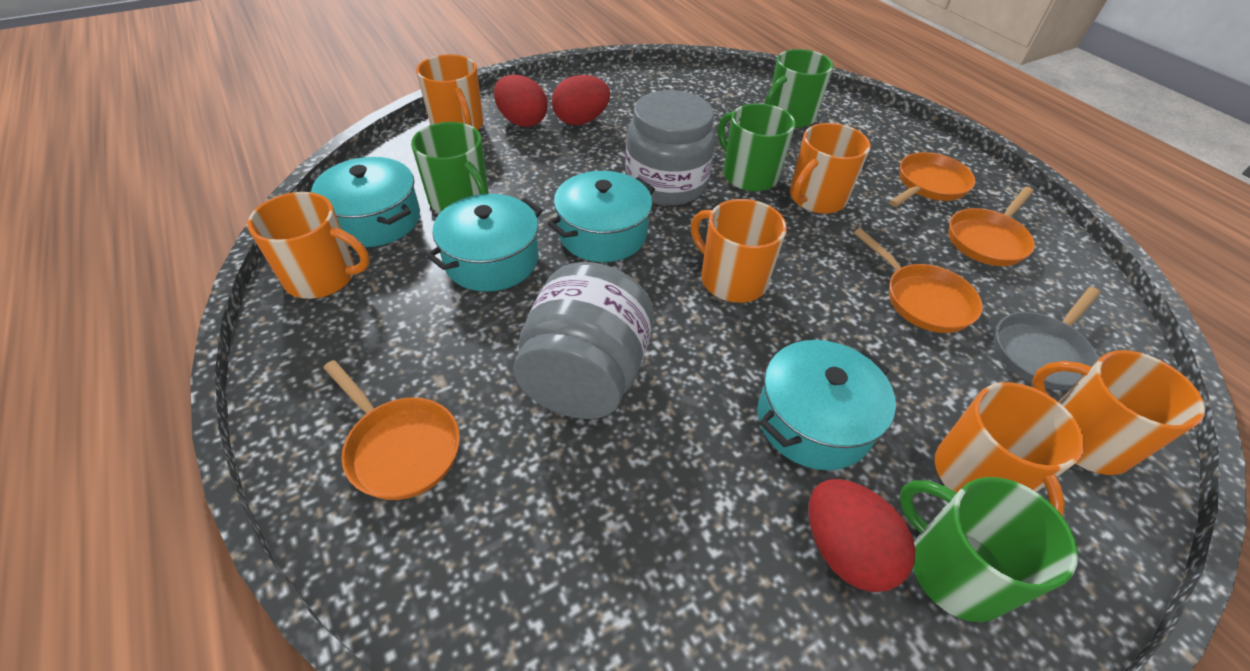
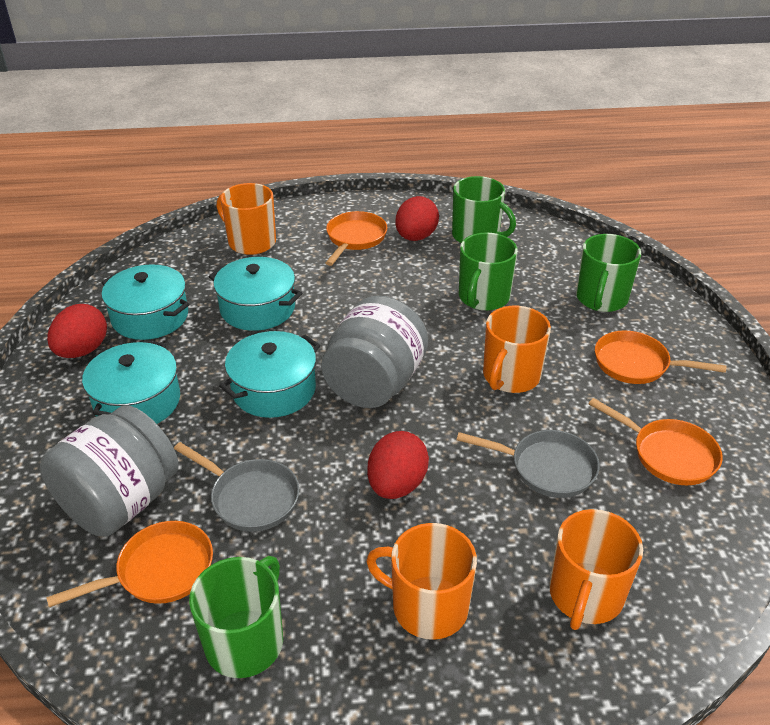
grey pan: 1 -> 2
orange mug: 6 -> 4

